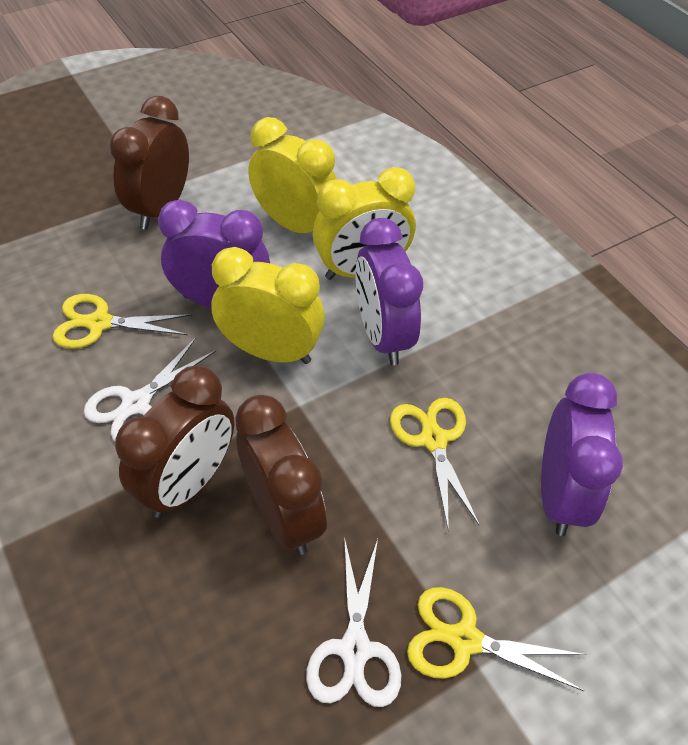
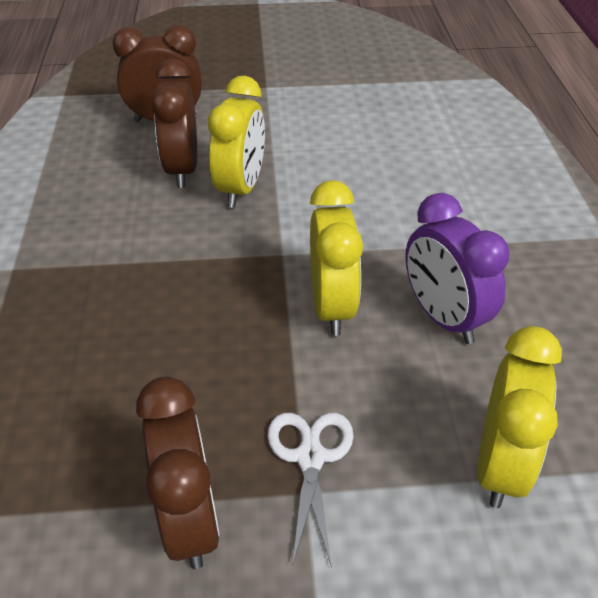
purple clock: 3 -> 1
white scissors: 2 -> 1
yellow scissors: 3 -> 0

